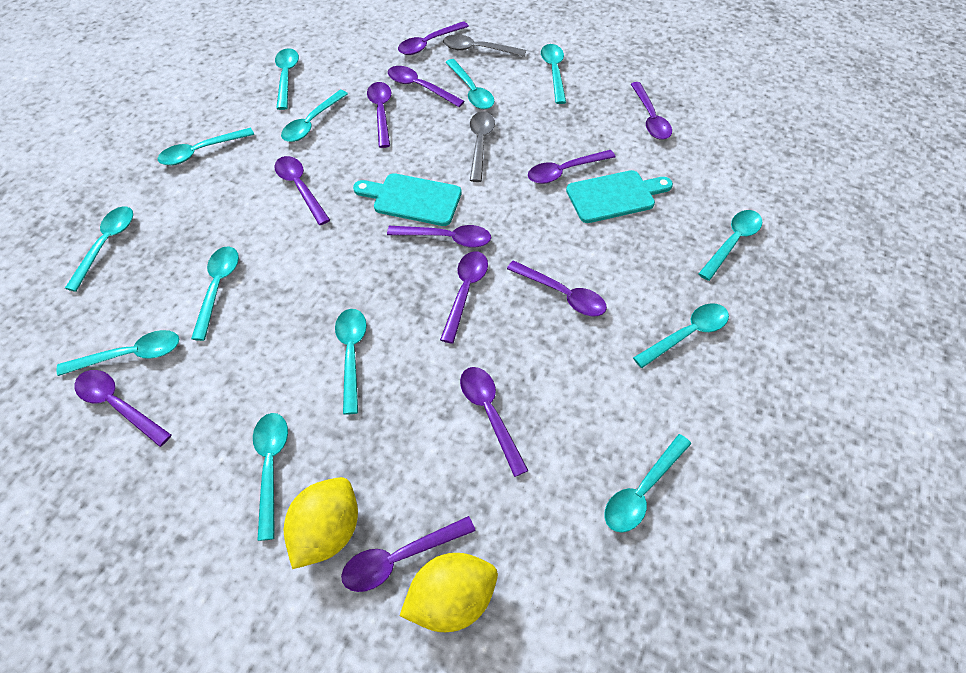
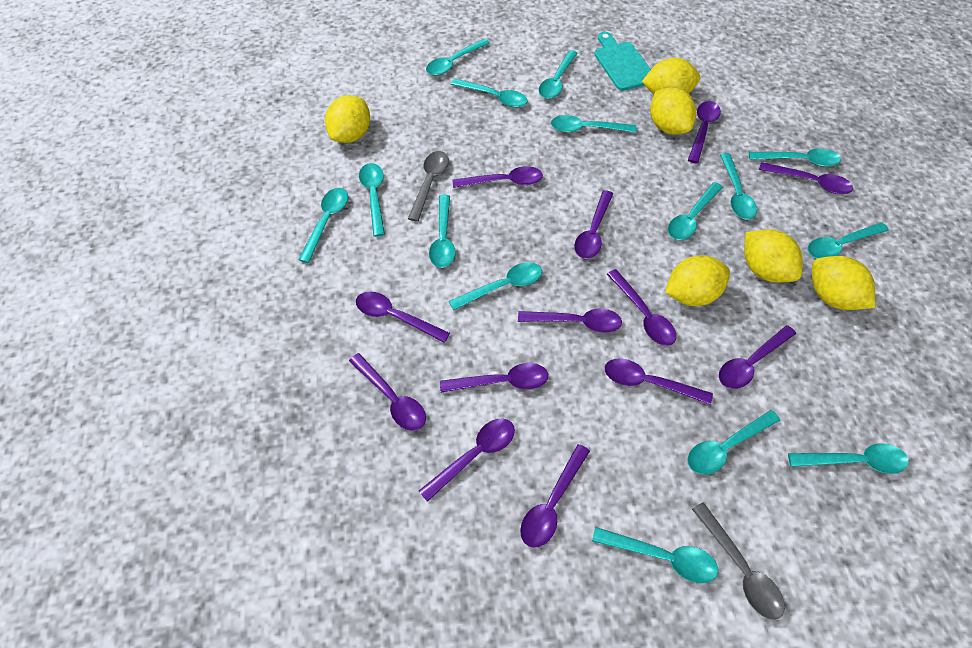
purple spoon: 12 -> 13
turquoise cutting board: 2 -> 1
turquoise spoon: 13 -> 15
yellow lemon: 2 -> 6

